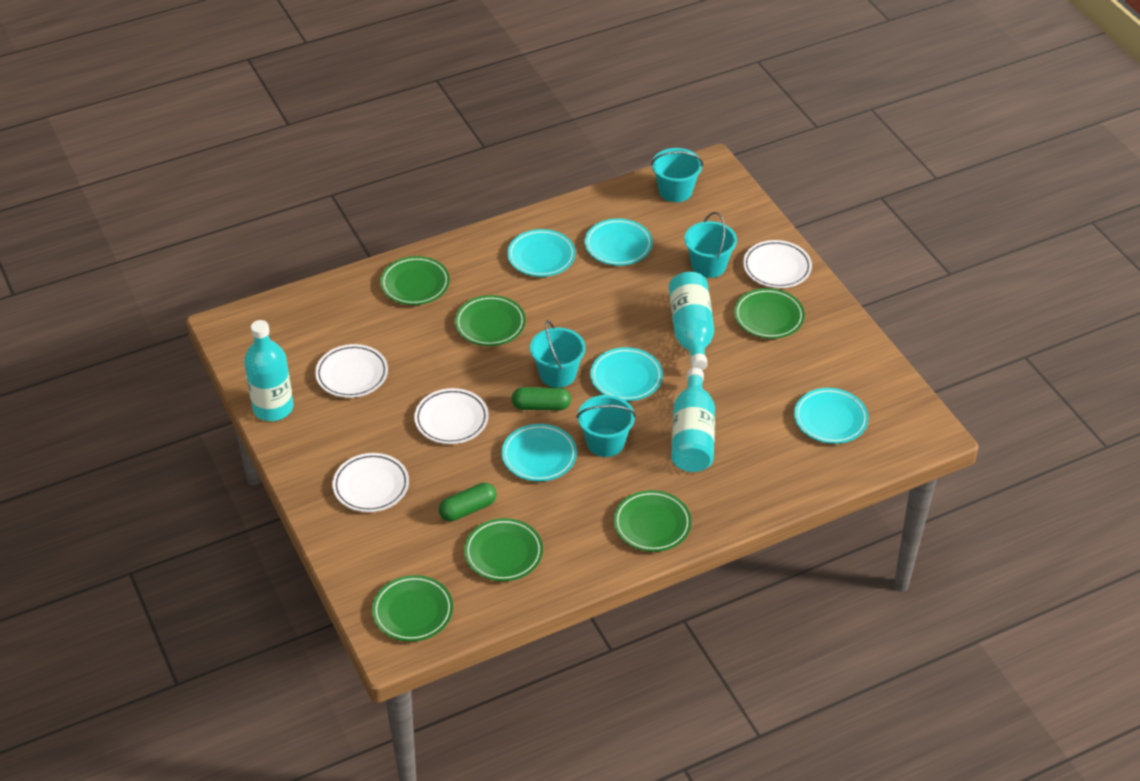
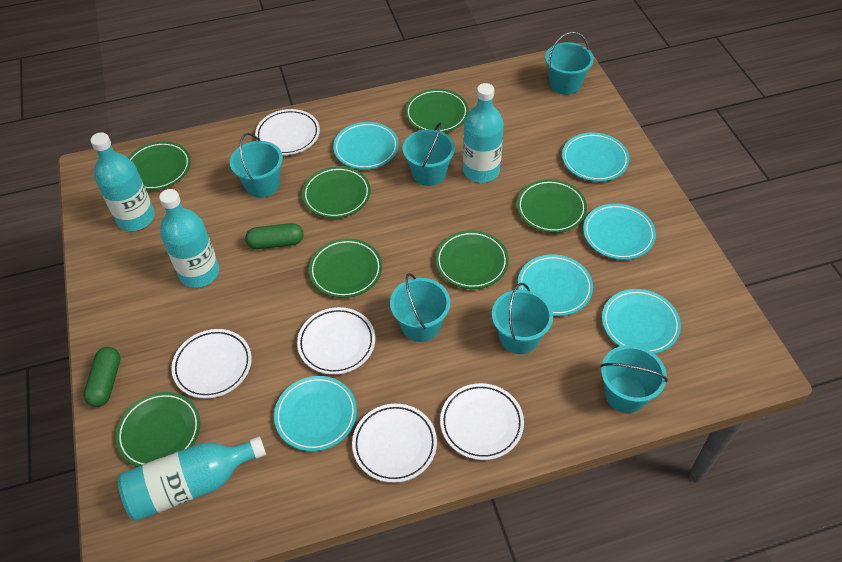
green plate: 6 -> 7
turquoise bottle: 3 -> 4
turquoise bucket: 4 -> 6
turquoise plate: 5 -> 6
white plate: 4 -> 5

